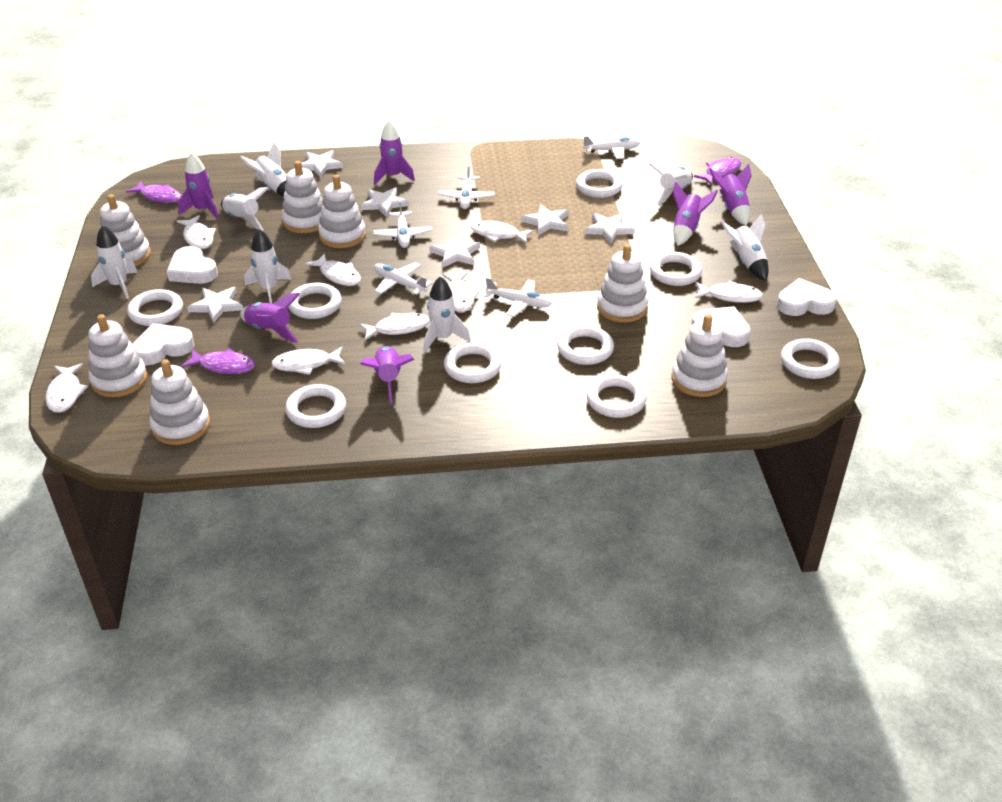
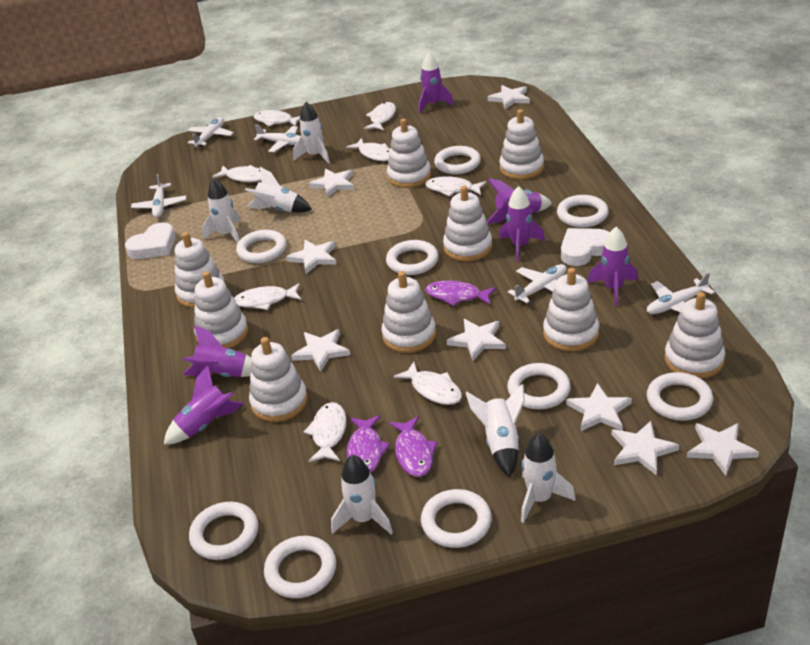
white heart: 4 -> 2
white rocket: 7 -> 6
white stacking toy: 7 -> 9
white star: 6 -> 8

